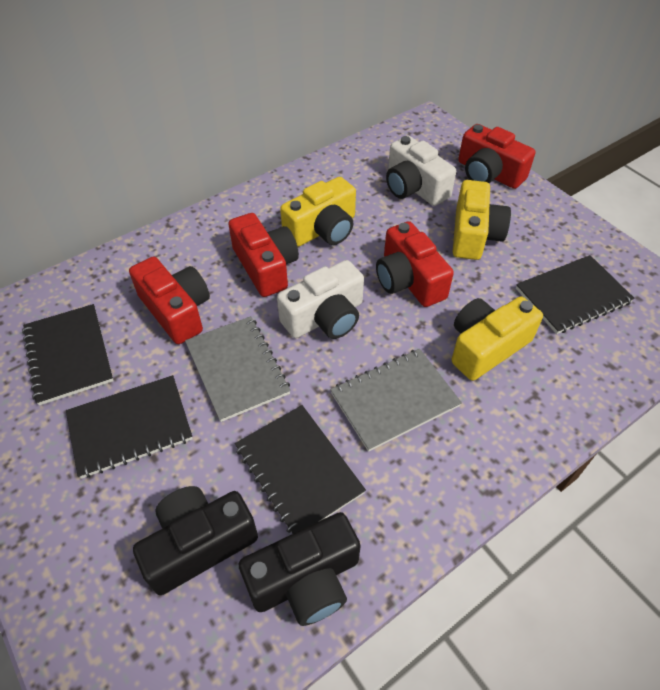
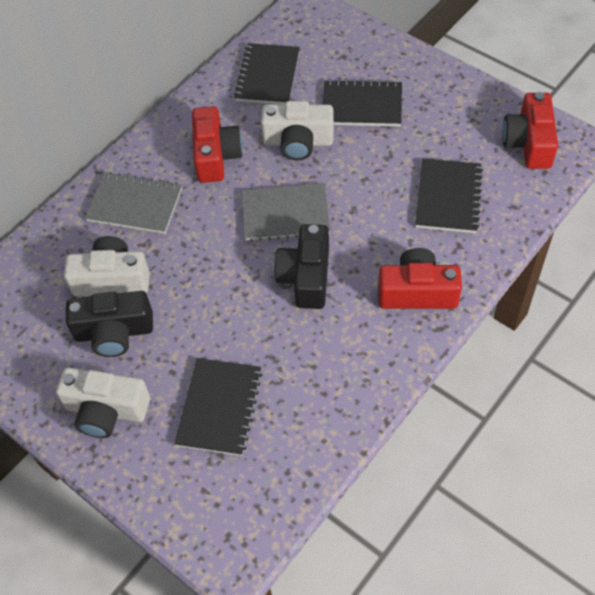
red camera: 4 -> 3
white camera: 2 -> 3
yellow camera: 3 -> 0

